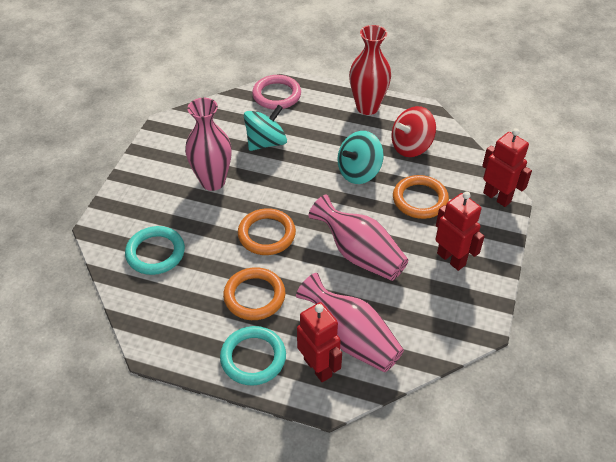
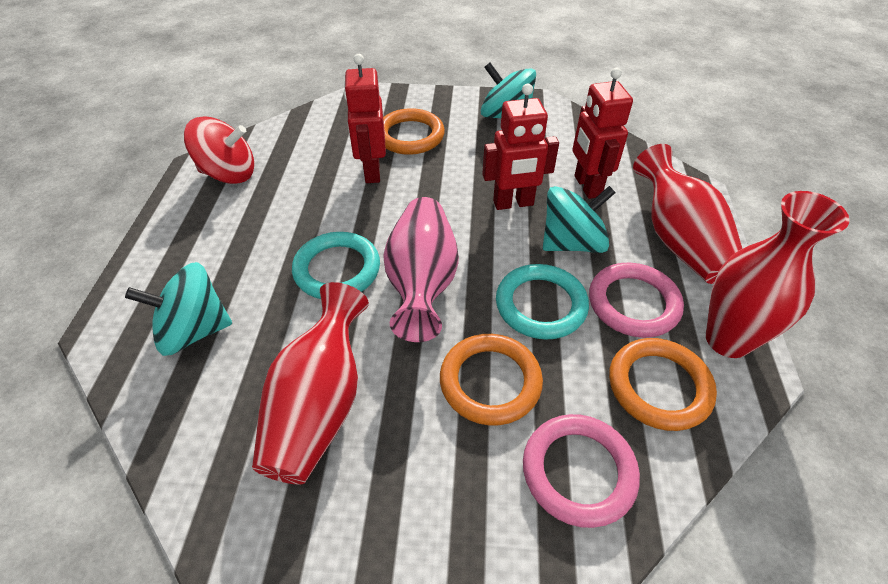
pink ring: 1 -> 2
pink vase: 3 -> 1
red vase: 1 -> 3
turquoise spinning top: 2 -> 3

